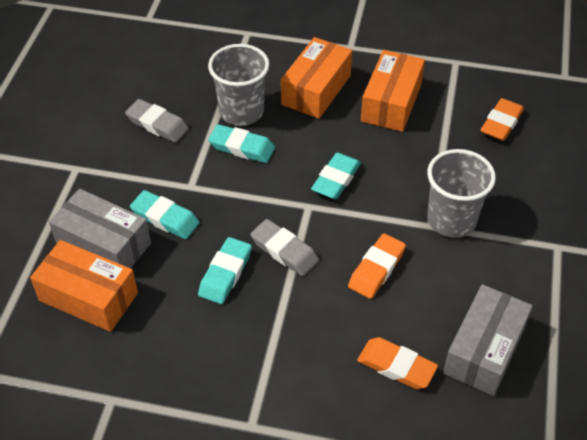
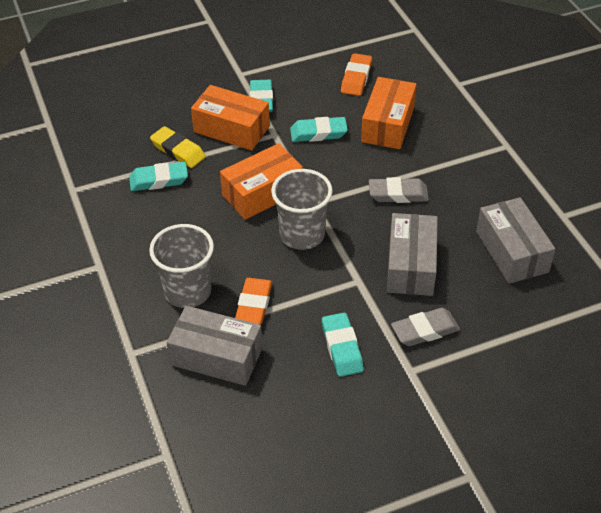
grey box: 2 -> 3
orange eraser: 3 -> 2
yellow eraser: 0 -> 1

